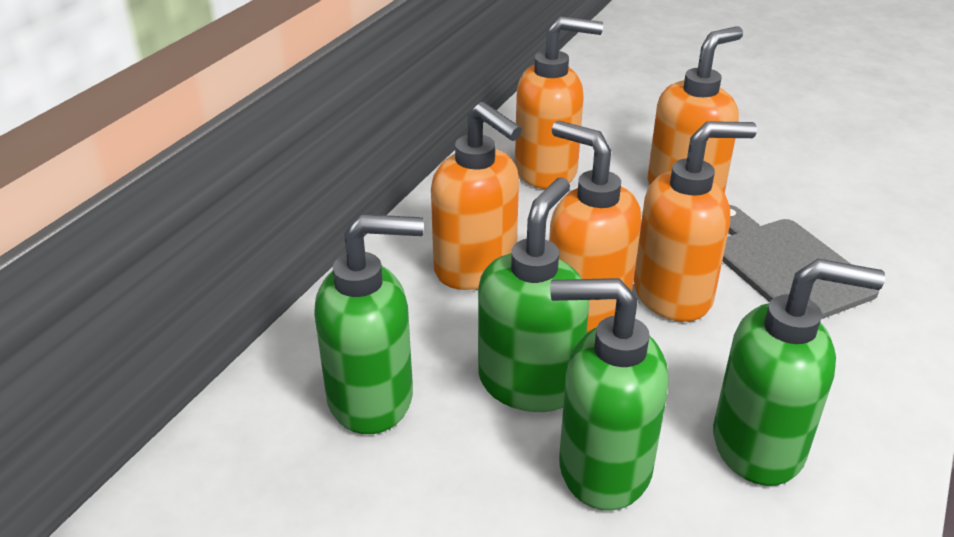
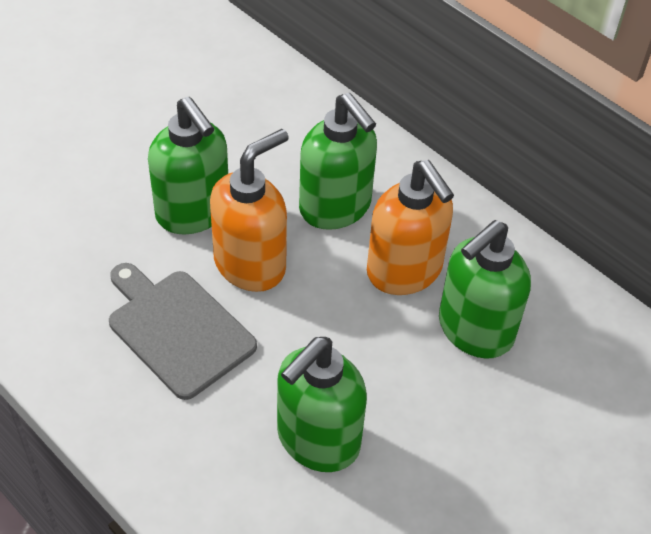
orange soap dispenser: 5 -> 2

